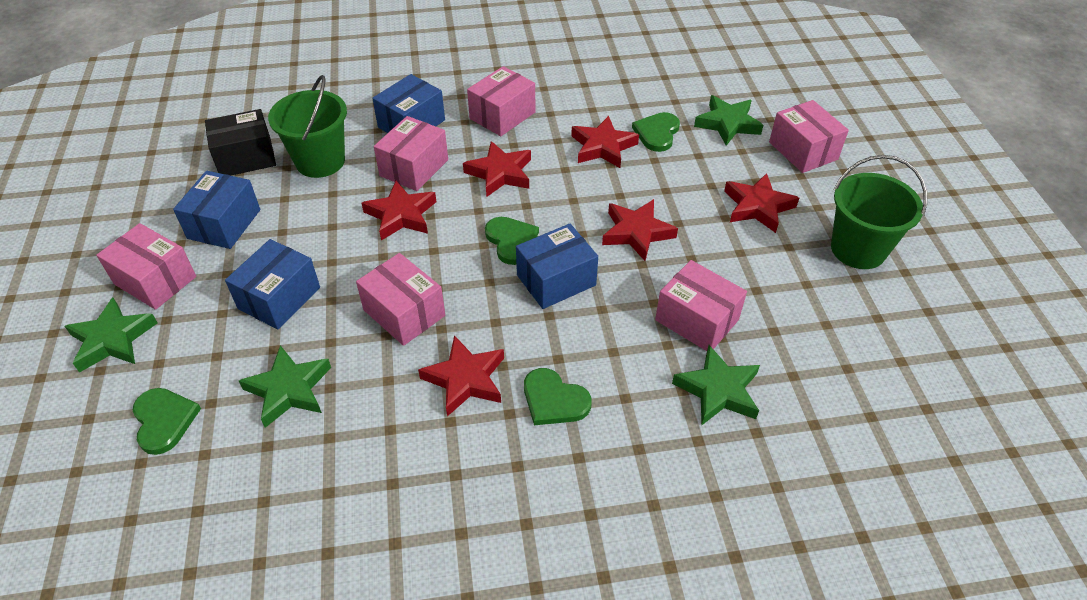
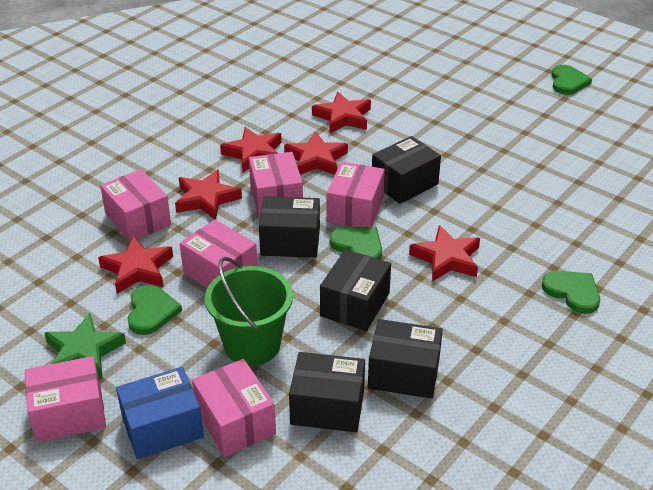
black box: 1 -> 5
blue box: 4 -> 1
green bucket: 2 -> 1
green star: 4 -> 1

